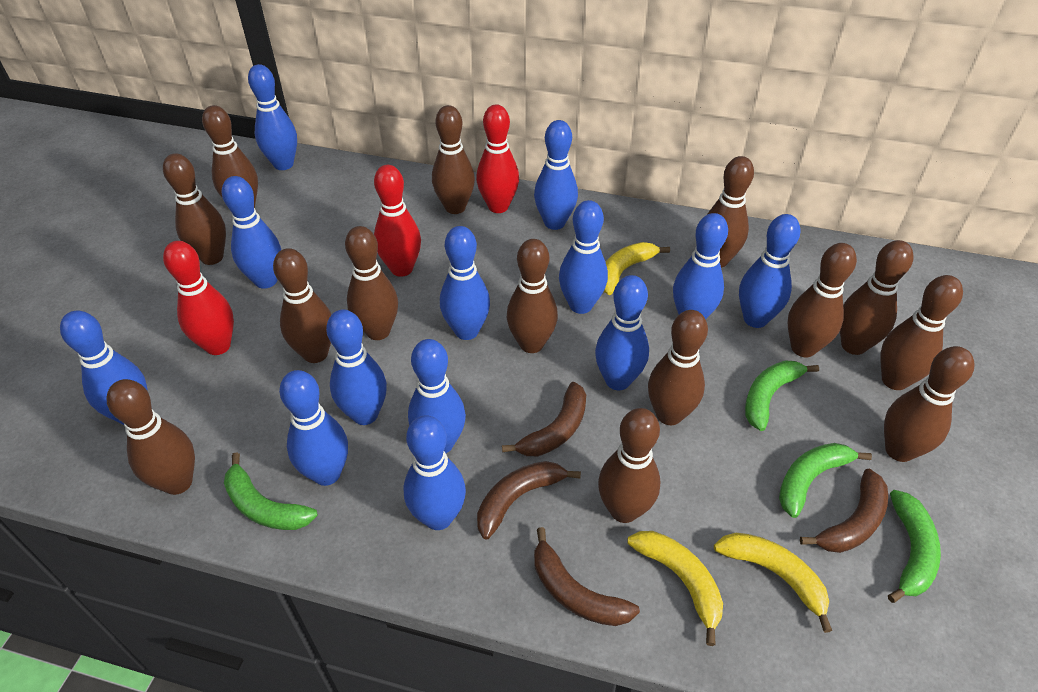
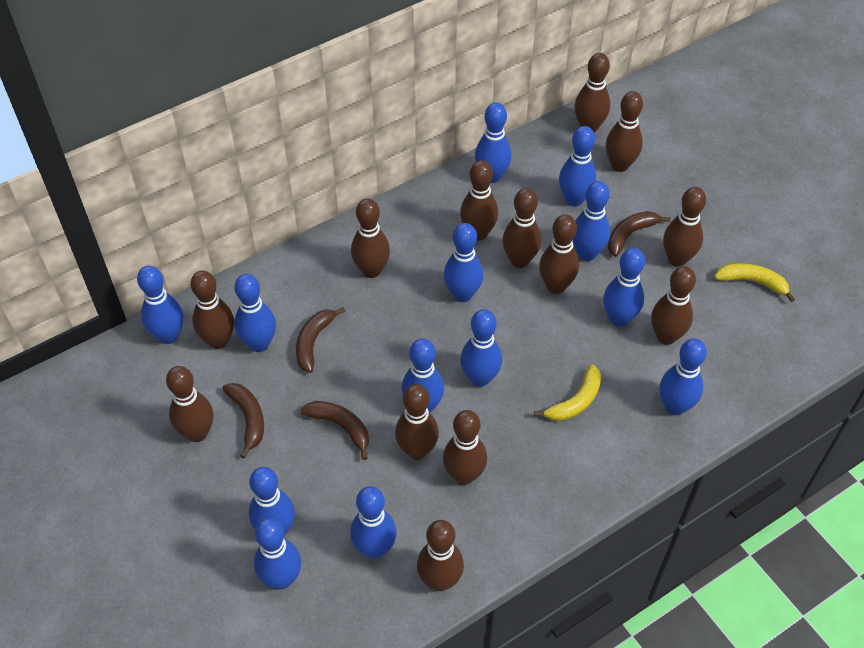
brown bowling pin: 14 -> 13
green banana: 4 -> 0
red bowling pin: 3 -> 0
yellow banana: 3 -> 2

